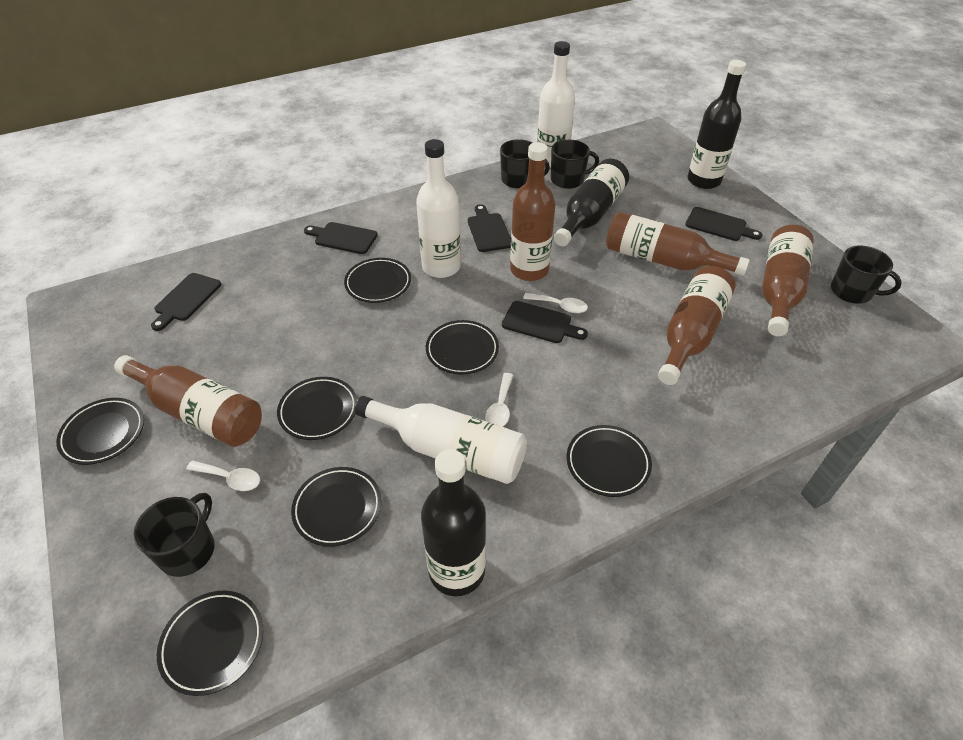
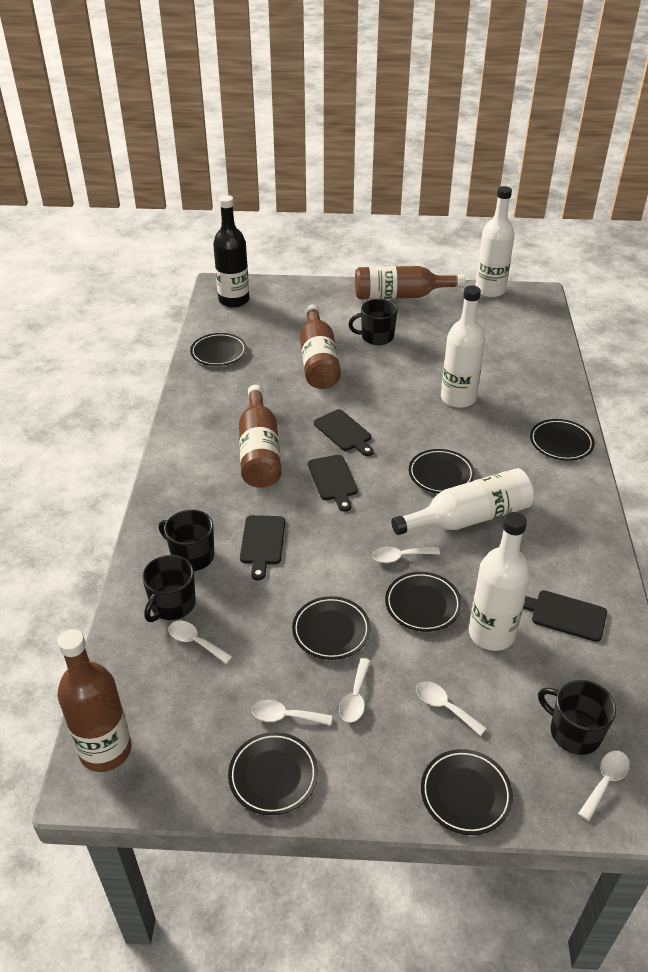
black bottle: 3 -> 1
black cutting board: 5 -> 4
brown bottle: 5 -> 4
white bottle: 3 -> 4
white spoon: 3 -> 6

